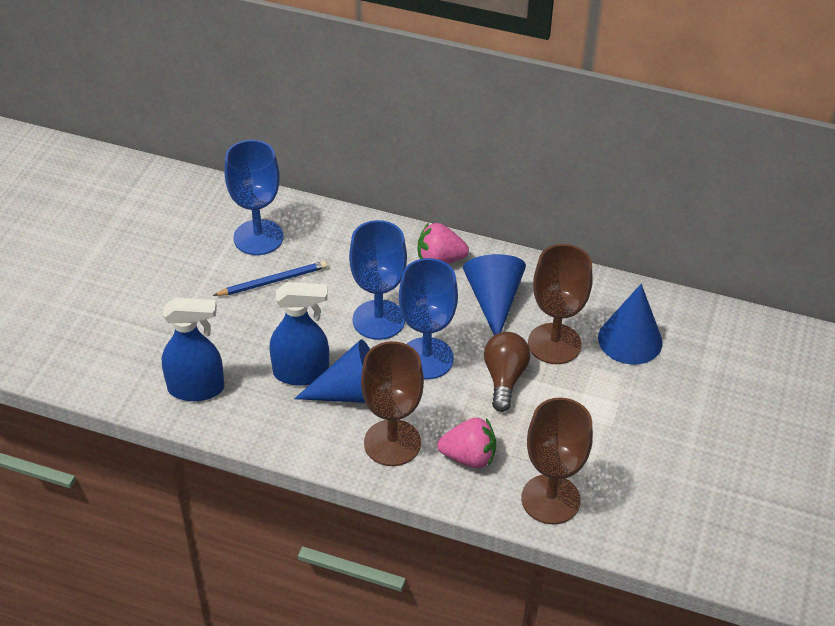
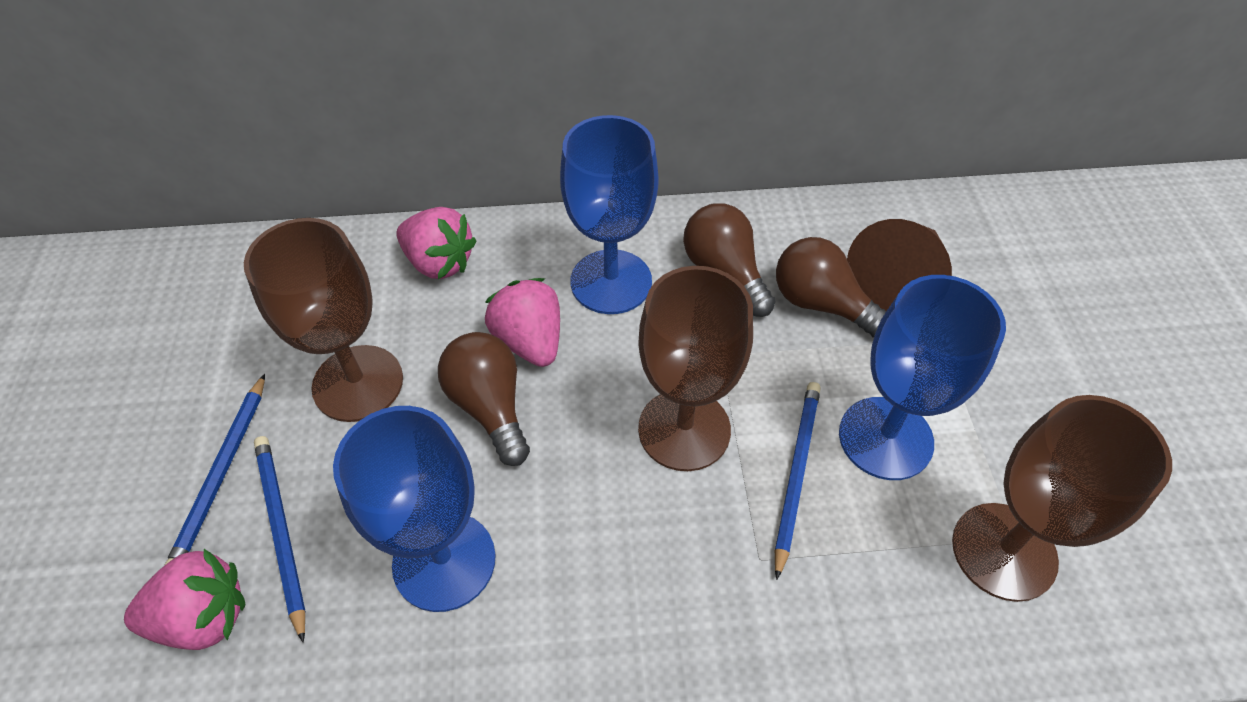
blue cone: 3 -> 0
blue pencil: 1 -> 3
blue spray bottle: 2 -> 0
brown cone: 0 -> 1
brown light bulb: 1 -> 3
pink strawberry: 2 -> 3

